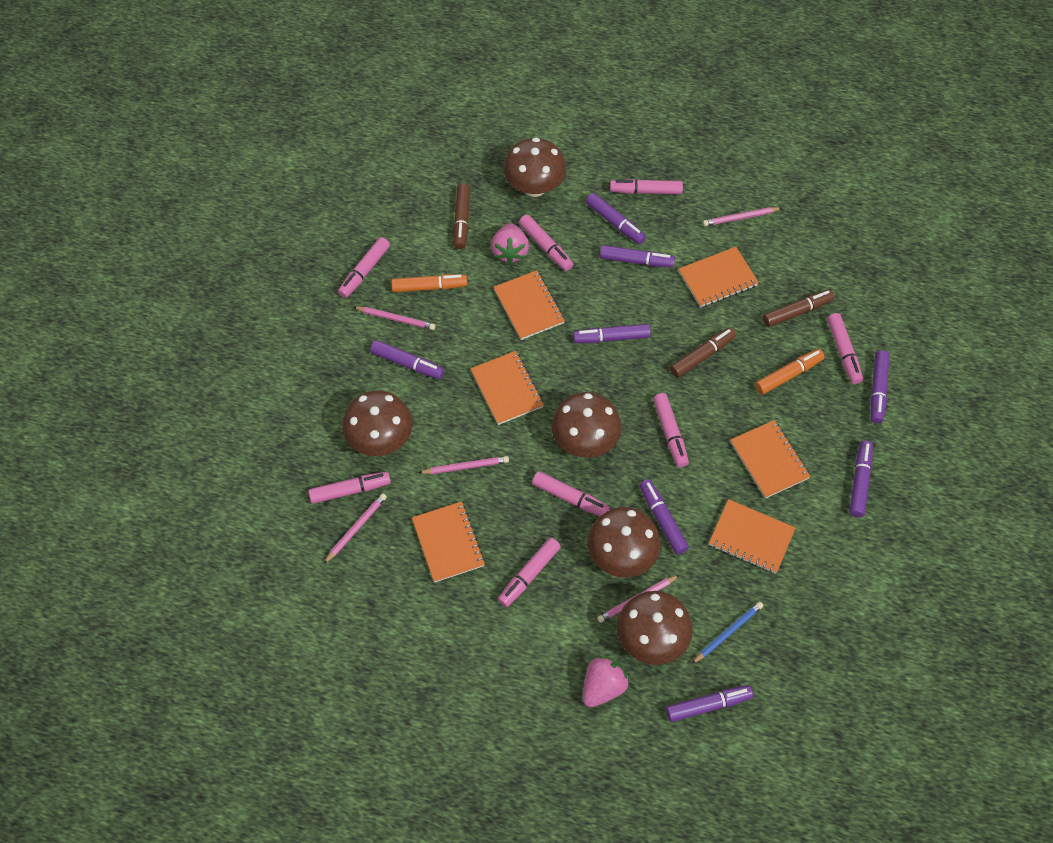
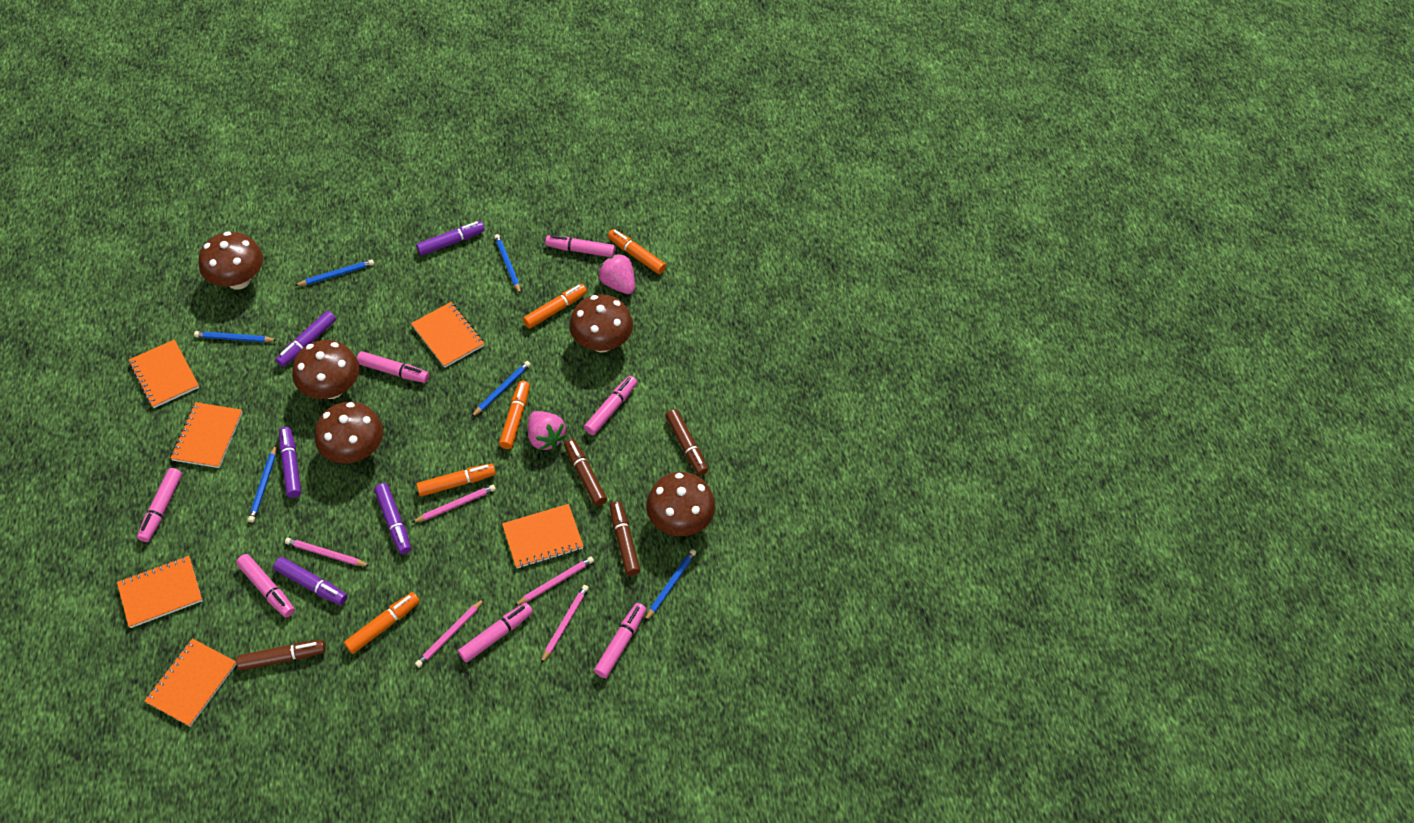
blue pencil: 1 -> 6
brown marker: 3 -> 4
orange marker: 2 -> 5
pink marker: 8 -> 7
purple marker: 8 -> 5

